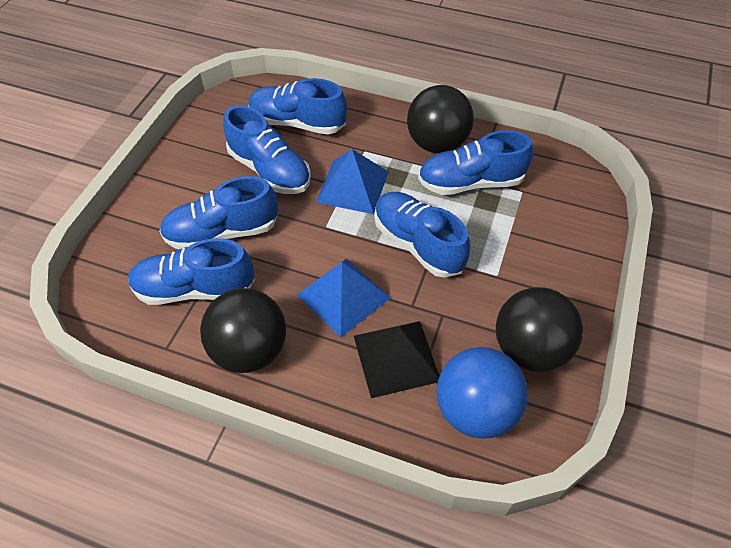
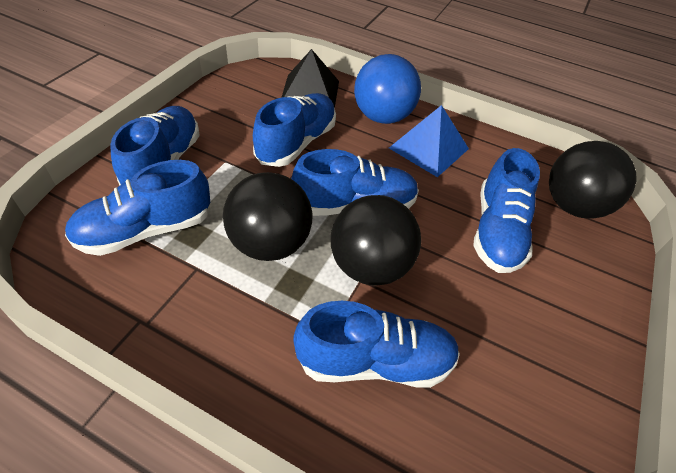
blue pyramid: 2 -> 1

